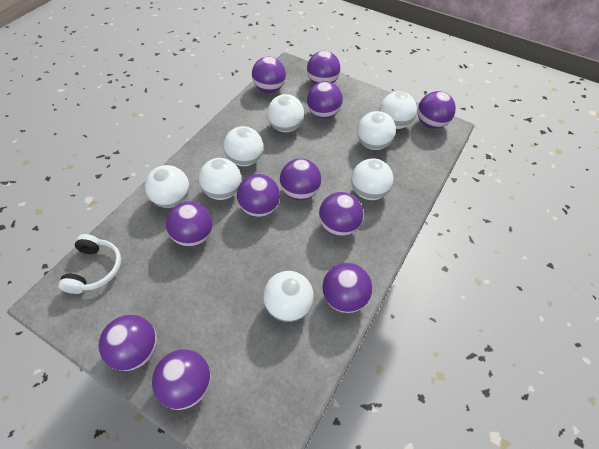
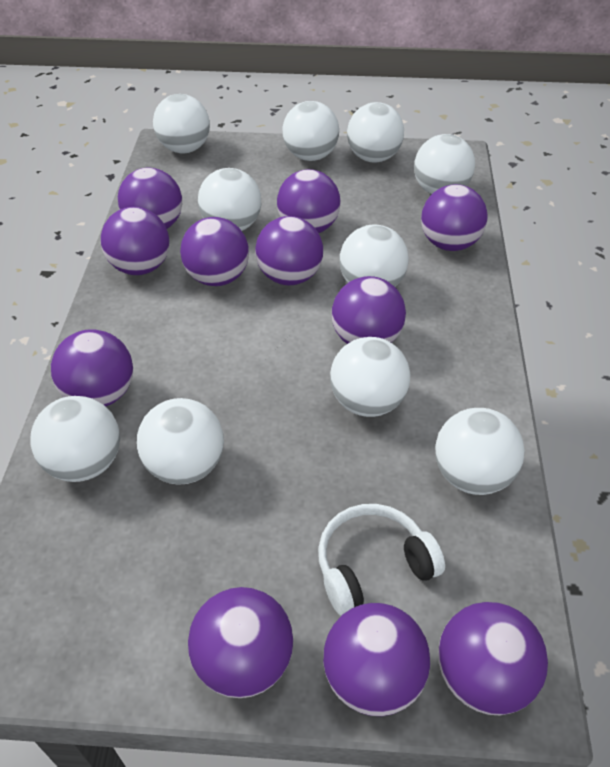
white ball: 8 -> 10

